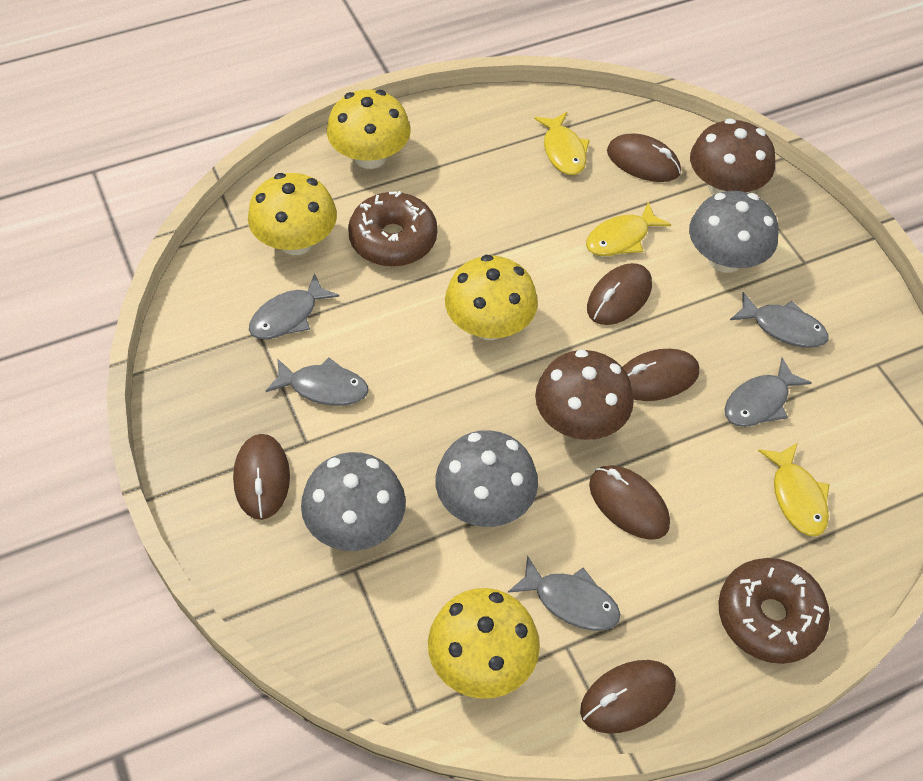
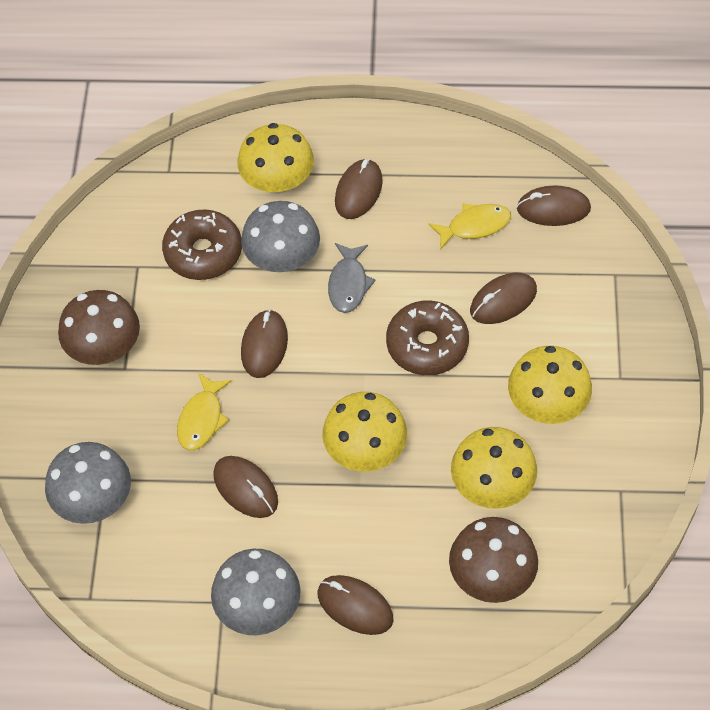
grey fish: 5 -> 1
yellow fish: 3 -> 2

